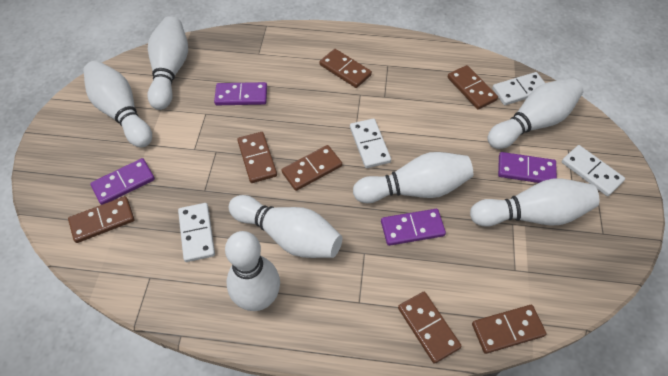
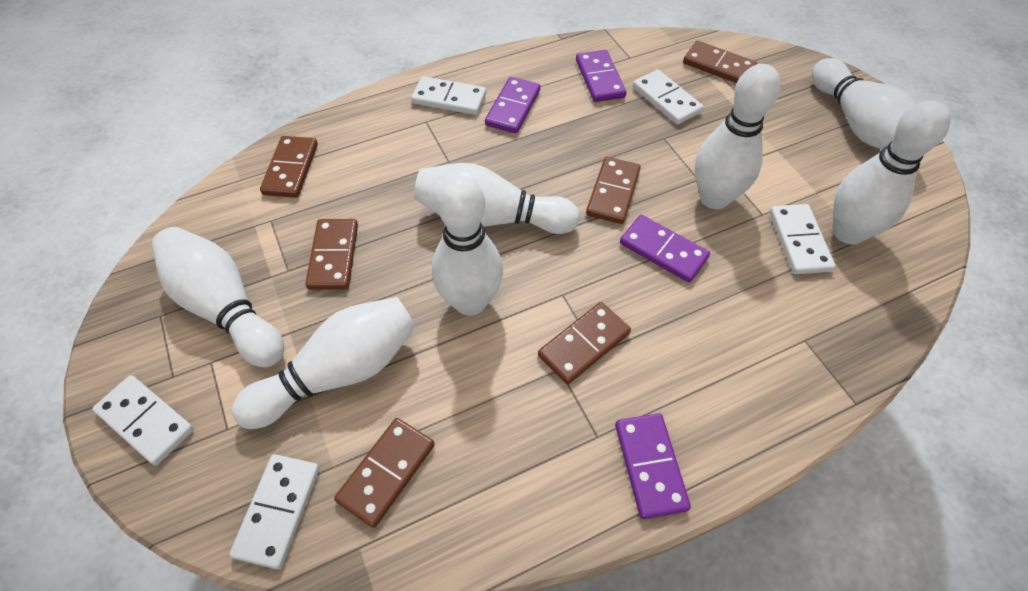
brown domino: 7 -> 6
white domino: 4 -> 5

